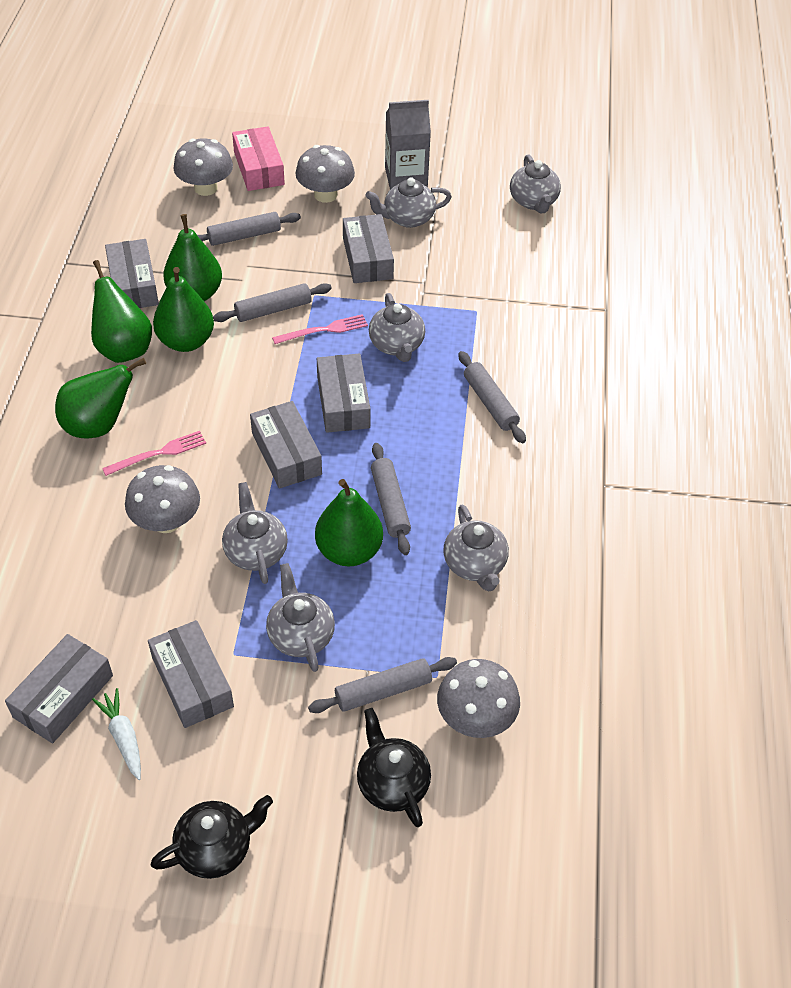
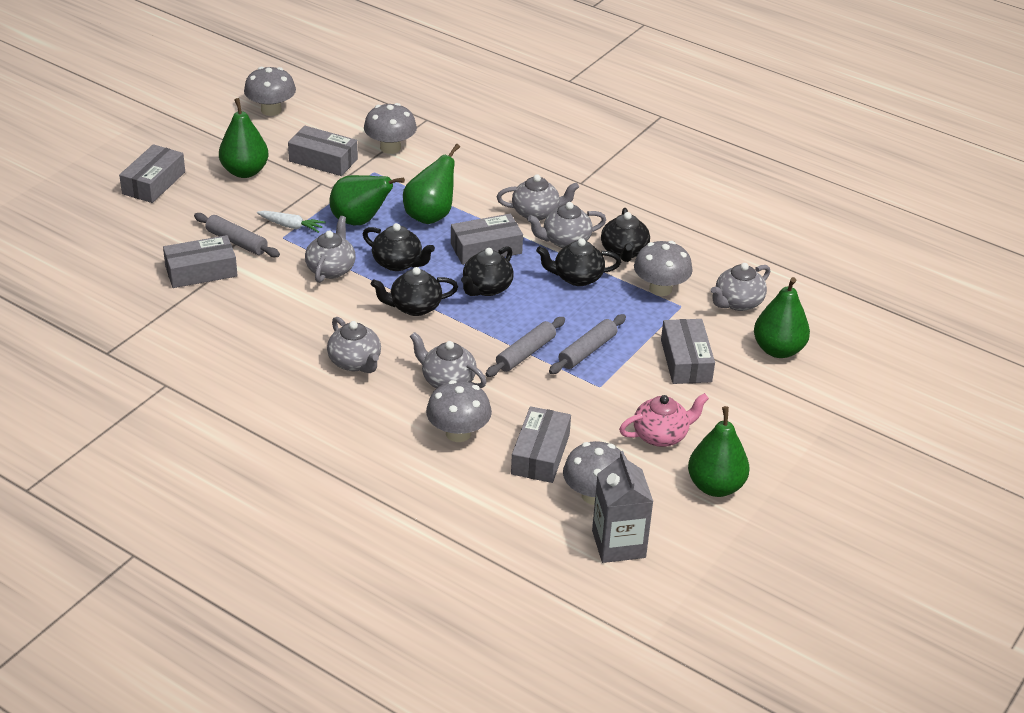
black teapot: 2 -> 5
grey mushroom: 4 -> 5
grey rolling pin: 5 -> 3
pink box: 1 -> 0
pink fork: 2 -> 0
pink teapot: 0 -> 1

